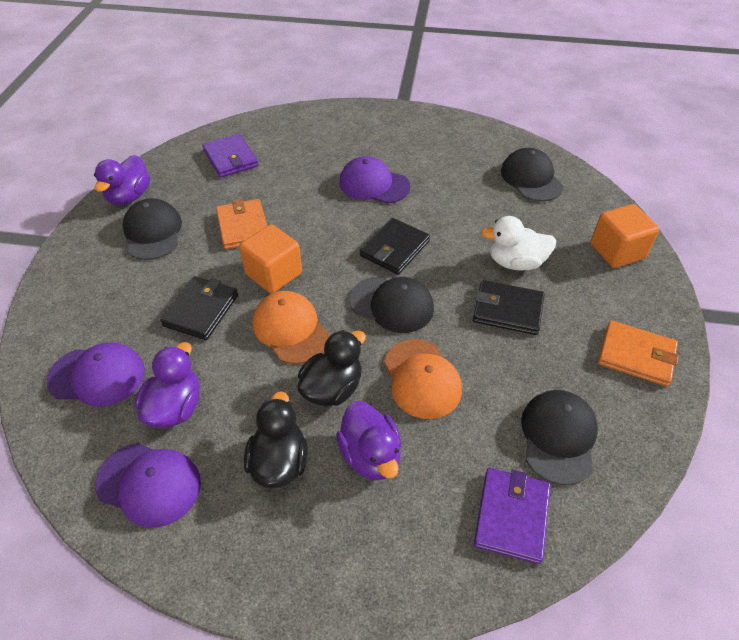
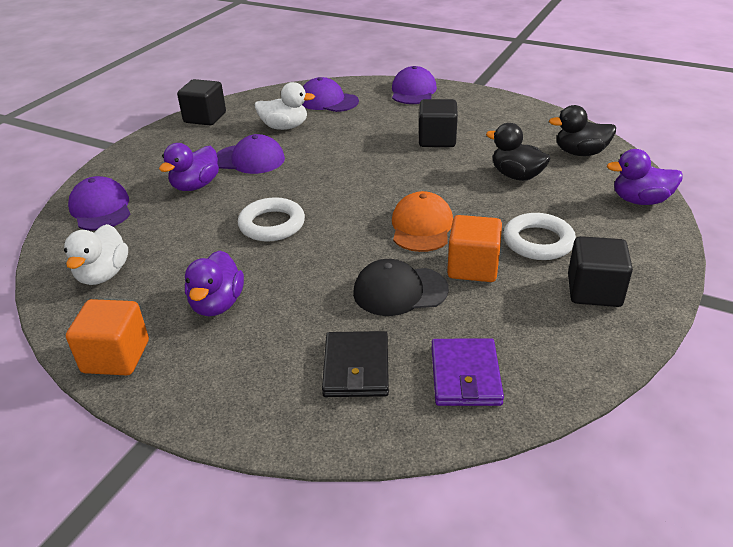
black cap: 4 -> 1
black cube: 0 -> 3
black wallet: 3 -> 1
orange cap: 2 -> 1
orange wallet: 2 -> 0
purple cap: 3 -> 4
purple wallet: 2 -> 1
white duck: 1 -> 2
white ring: 0 -> 2

